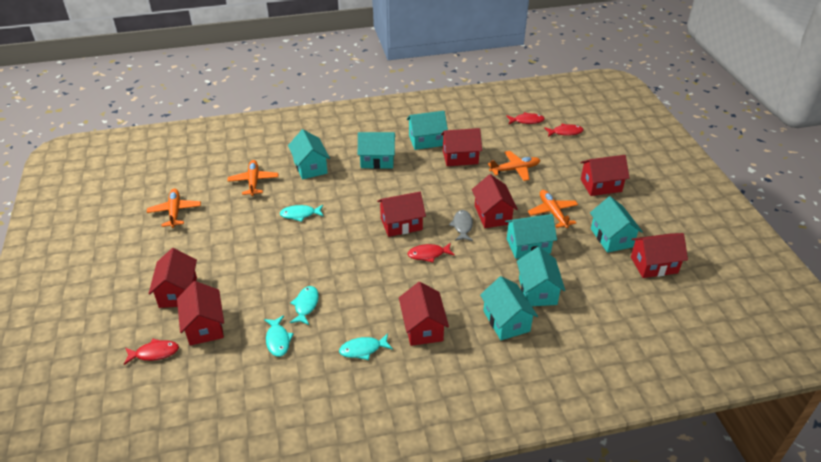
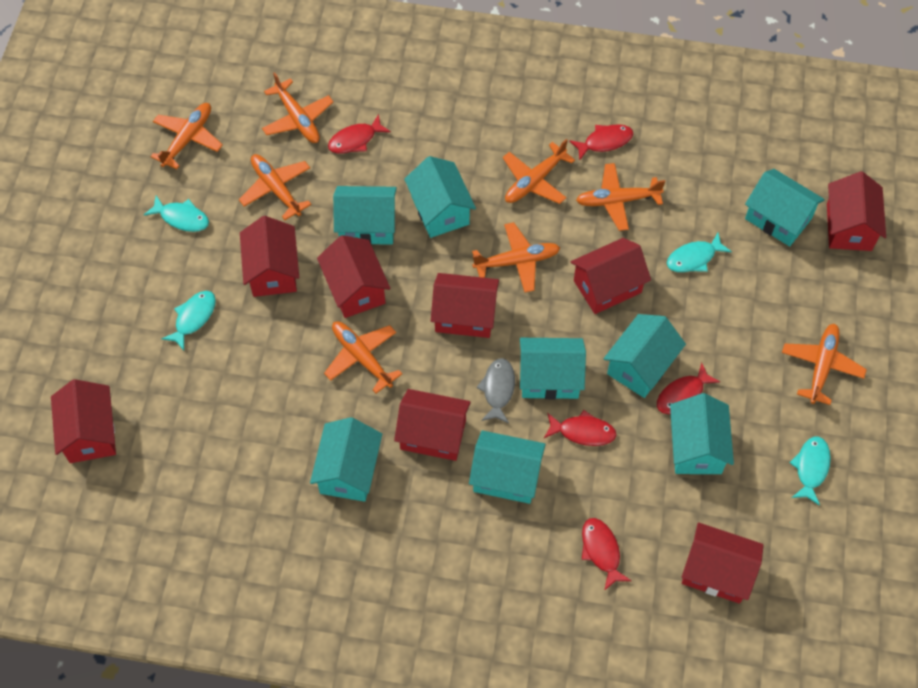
orange plane: 4 -> 8
red fish: 4 -> 5
turquoise house: 7 -> 8

